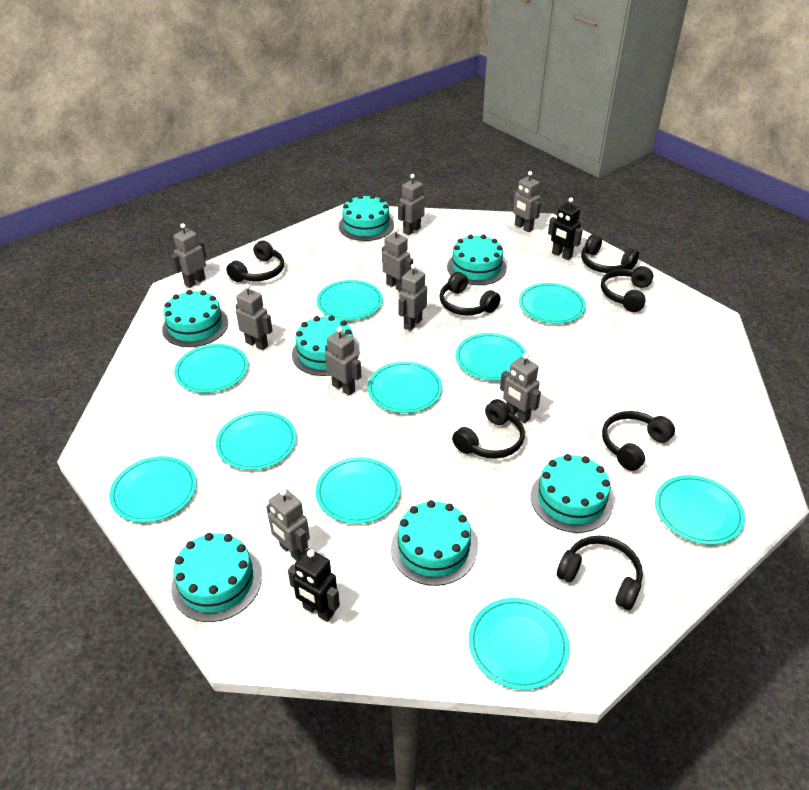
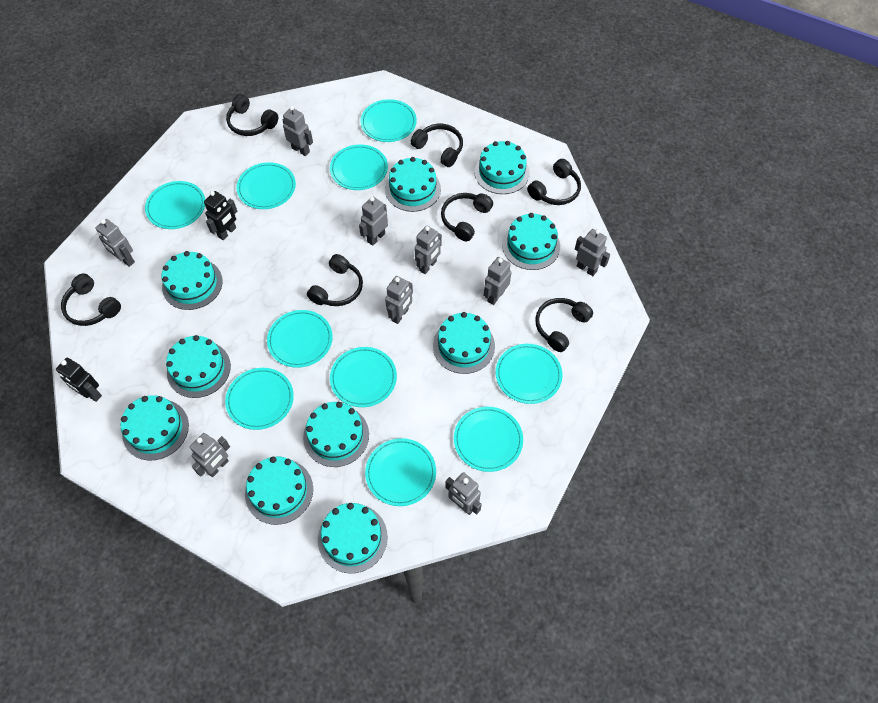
turquoise cake: 7 -> 10

